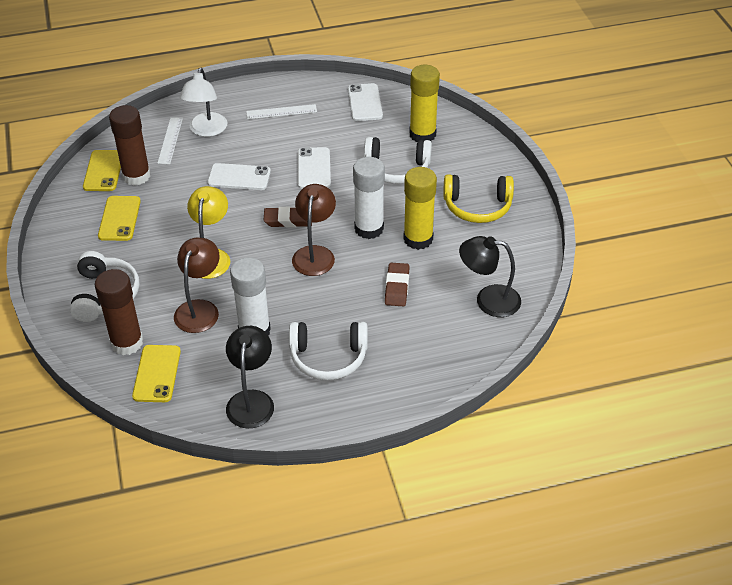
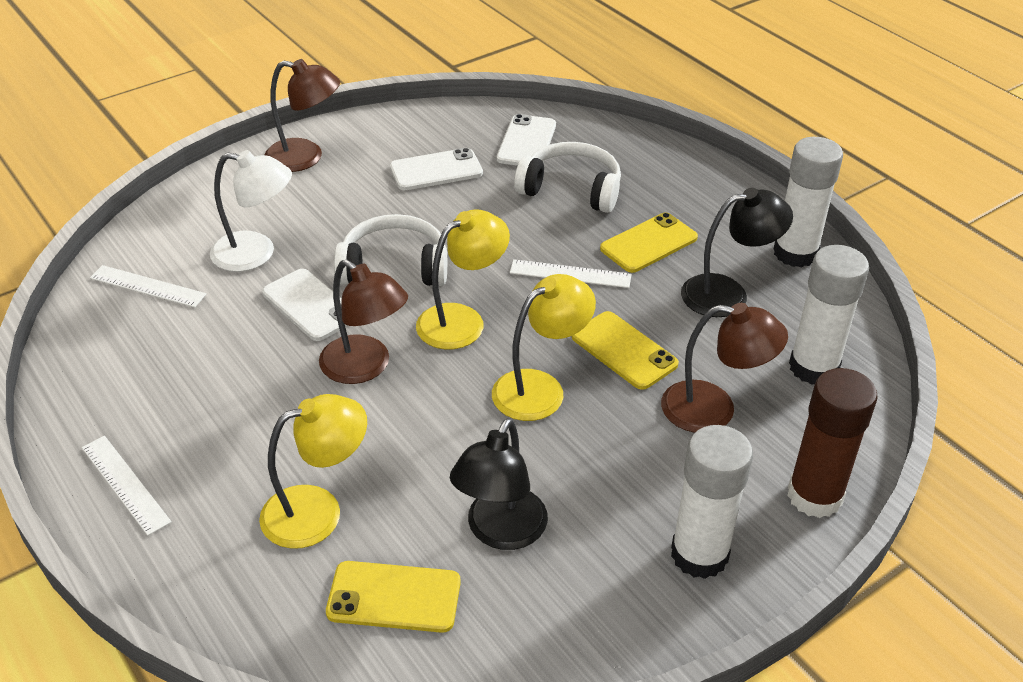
brown eraser: 2 -> 0
brown glue stick: 2 -> 1
brown lamp: 2 -> 3
white glue stick: 2 -> 3
white headphones: 3 -> 2
white ruler: 2 -> 3
yellow glue stick: 2 -> 0
yellow headphones: 1 -> 0
yellow lamp: 1 -> 3

